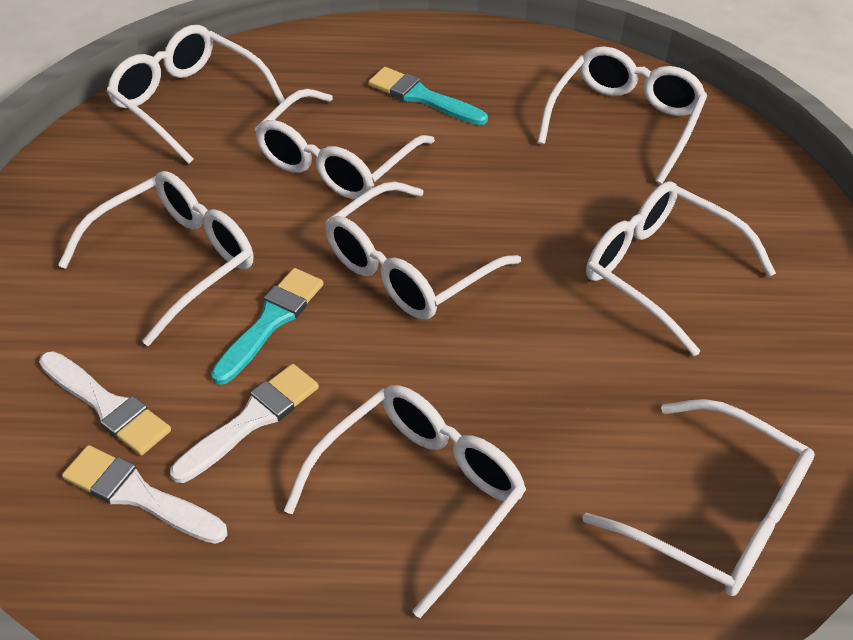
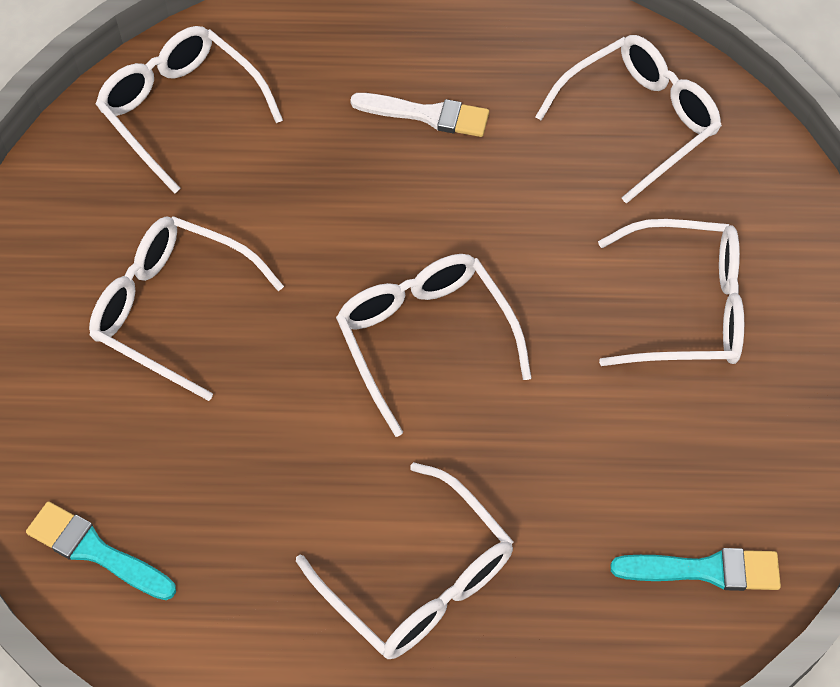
white brush: 3 -> 1
white glasses: 8 -> 6

